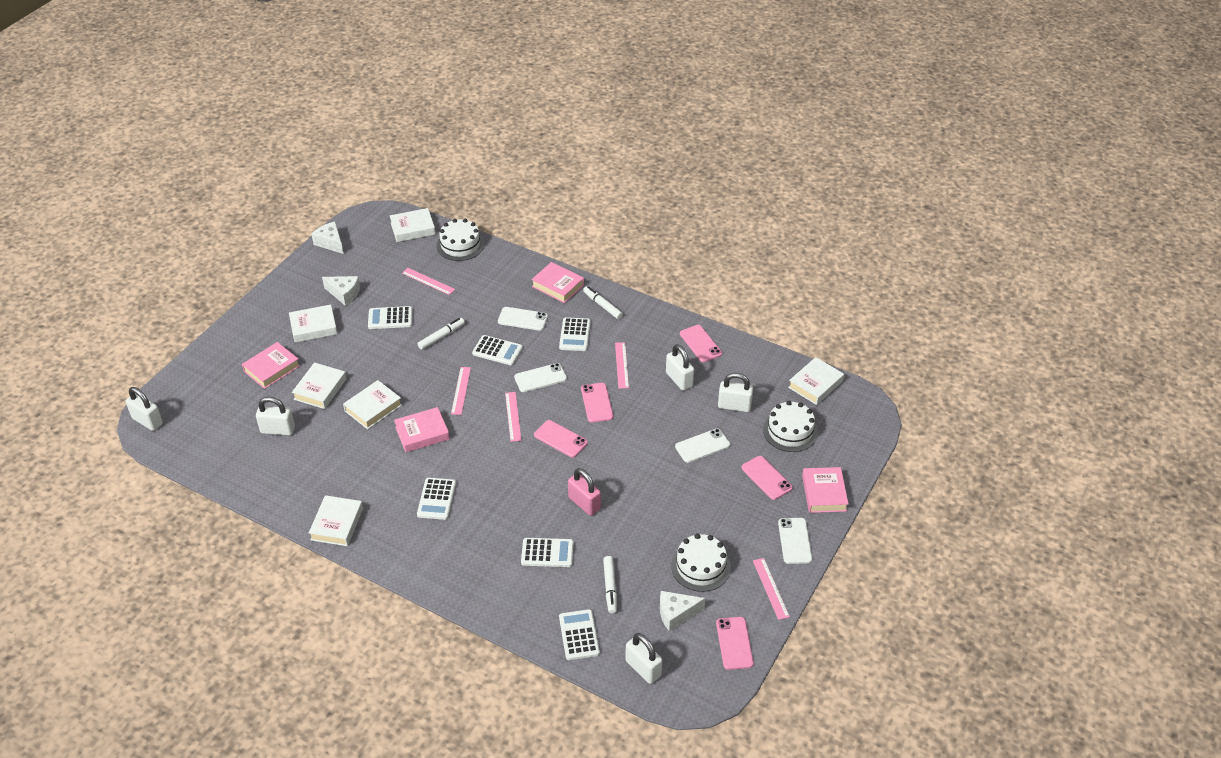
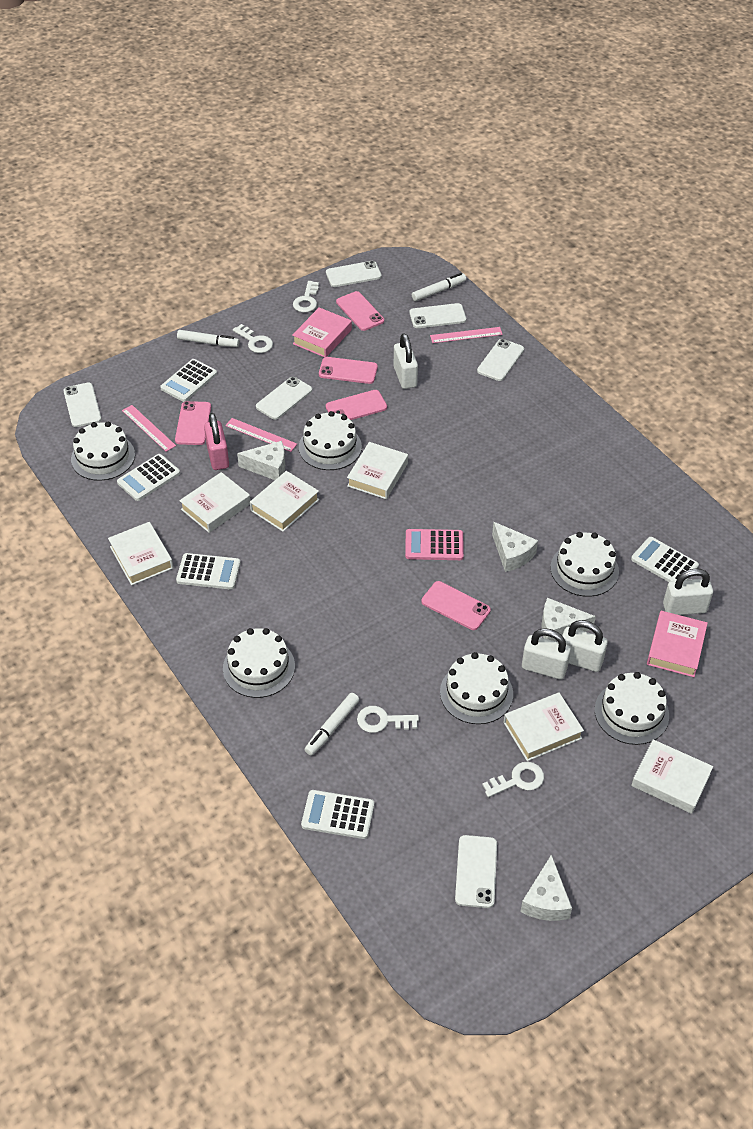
pink book: 4 -> 2
pink calculator: 0 -> 1
pink ruler: 5 -> 3
white cake: 3 -> 6
white calculator: 6 -> 5
white cheese: 3 -> 4
white key: 0 -> 4
white padlock: 5 -> 4
white phone: 4 -> 6

